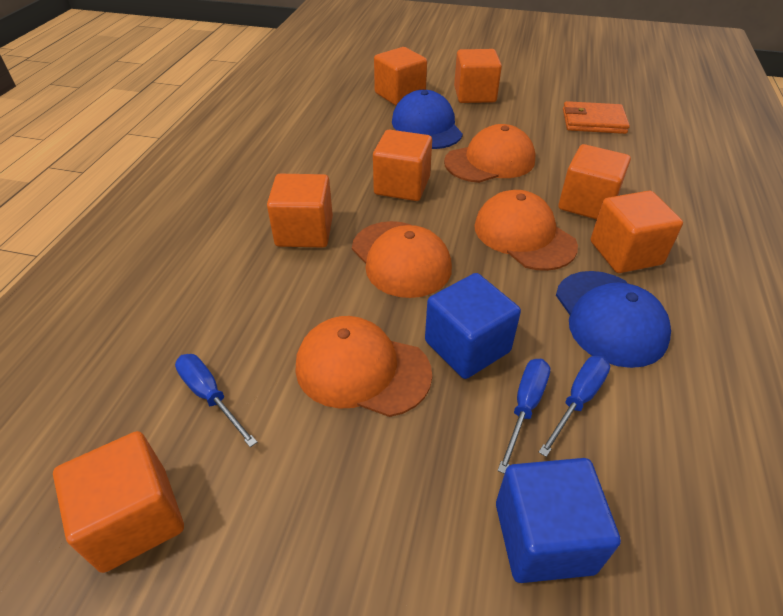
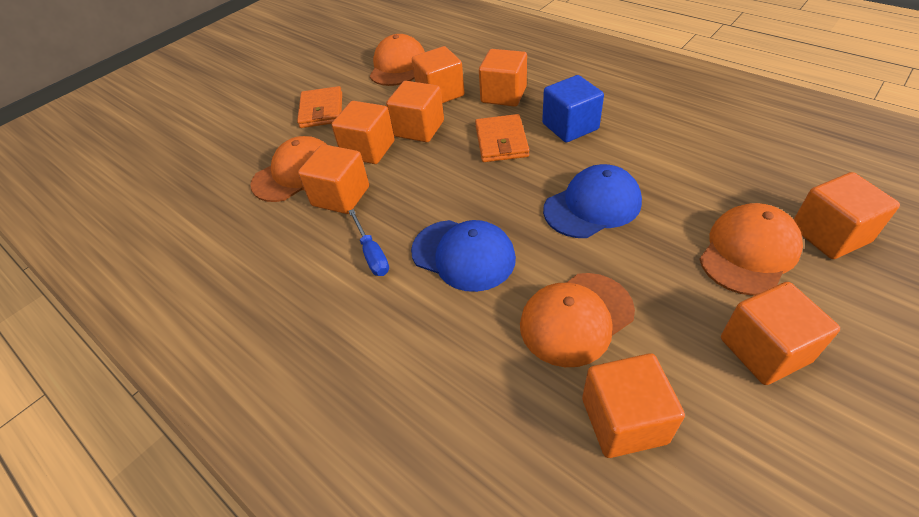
blue cube: 2 -> 1
blue screwdriver: 3 -> 1
orange cube: 7 -> 8
orange wallet: 1 -> 2

